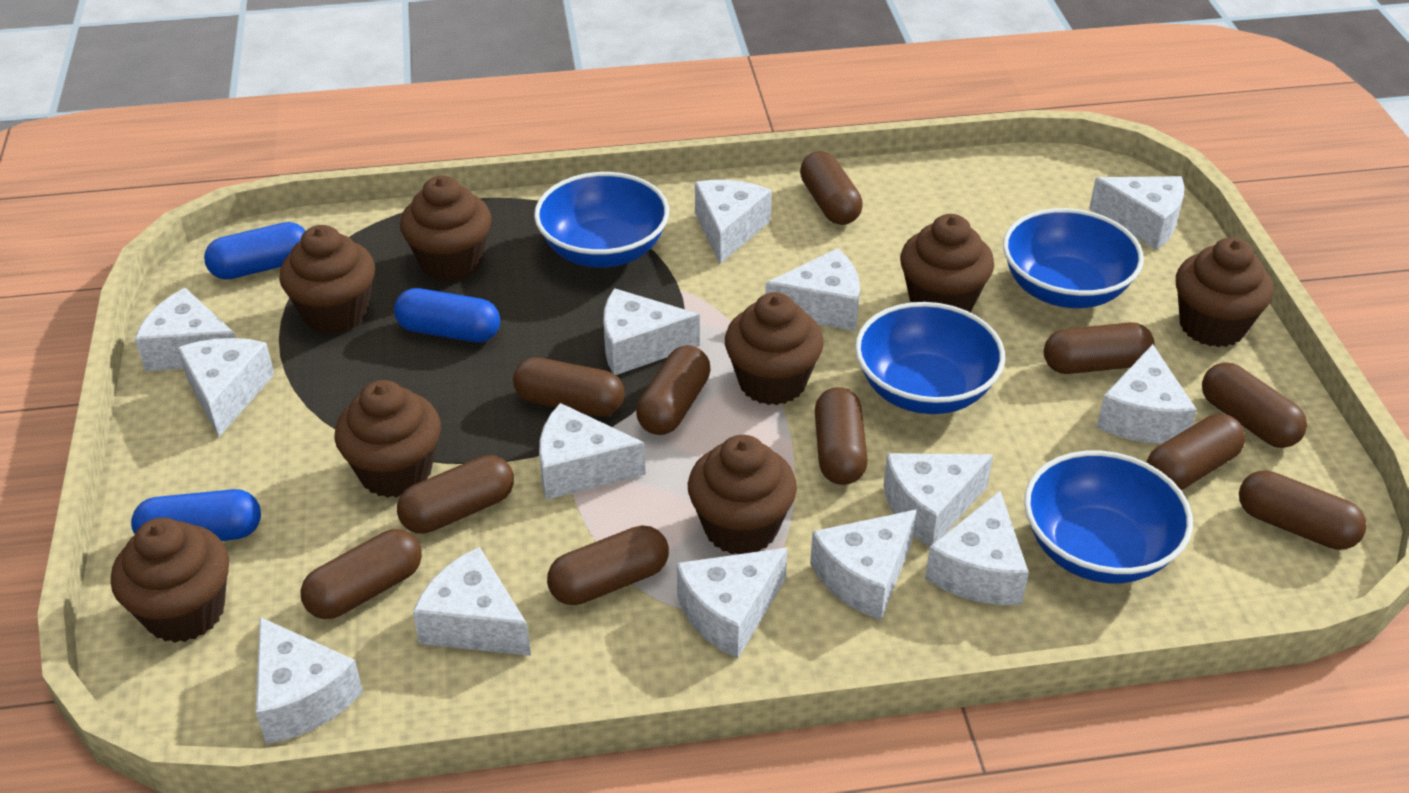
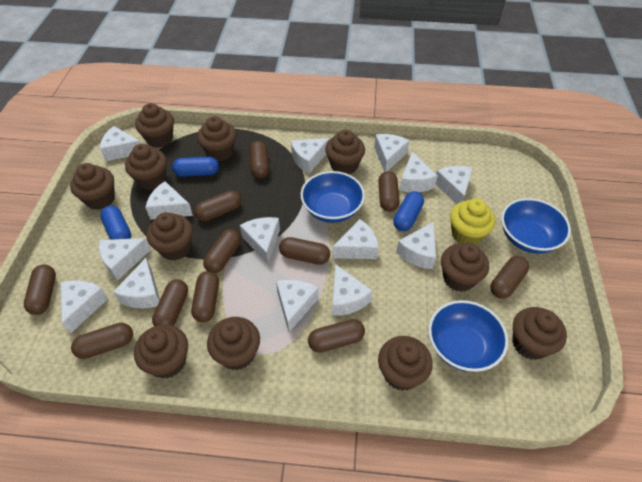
blue bowl: 4 -> 3
brown cupcake: 8 -> 11
yellow cupcake: 0 -> 1

